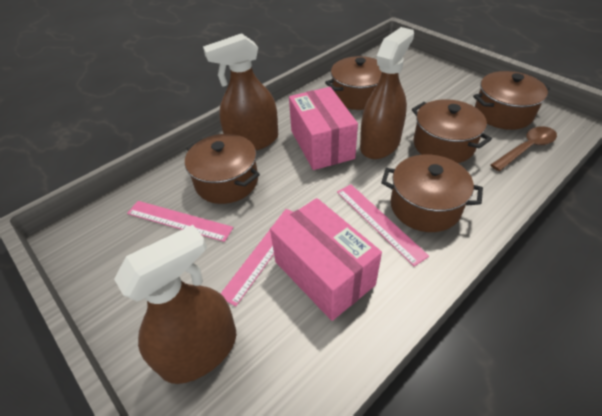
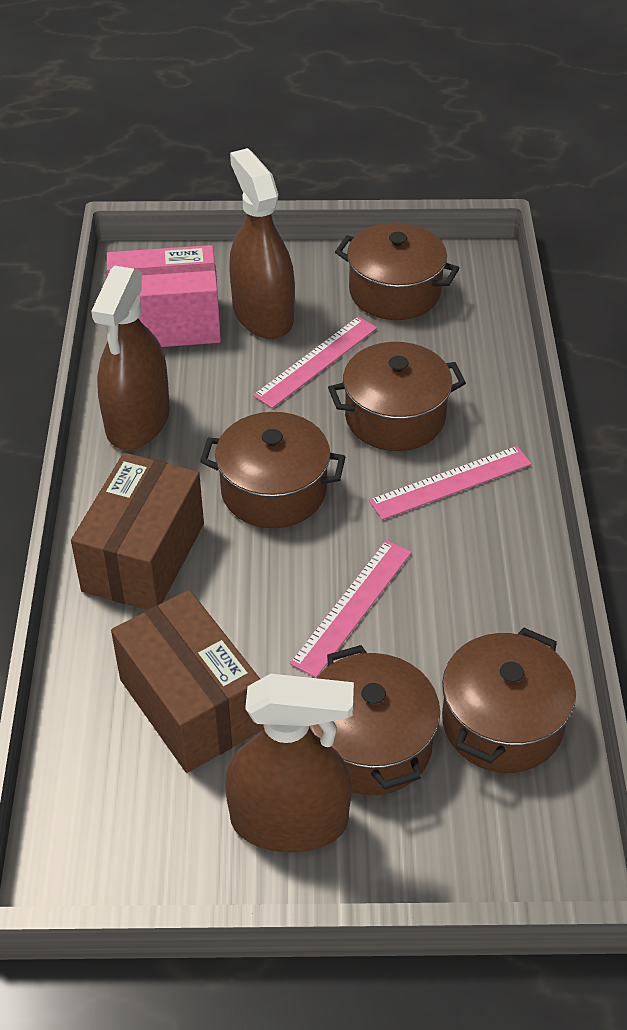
brown box: 0 -> 2
brown spoon: 1 -> 0
pink box: 2 -> 1

